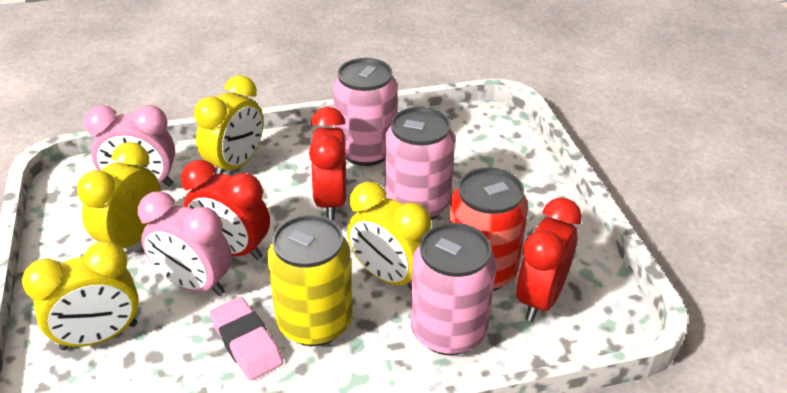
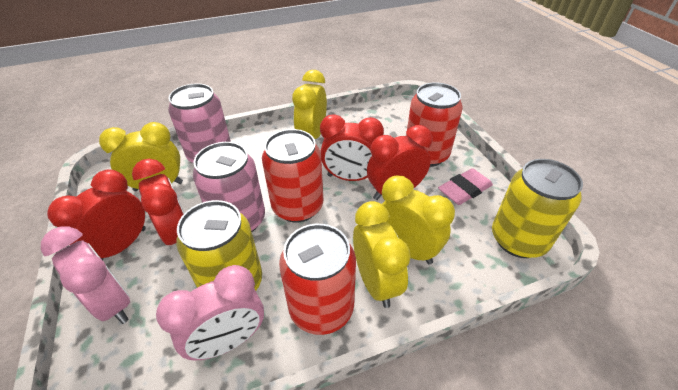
pink can: 3 -> 2
red can: 1 -> 3
red clock: 3 -> 4
yellow can: 1 -> 2

